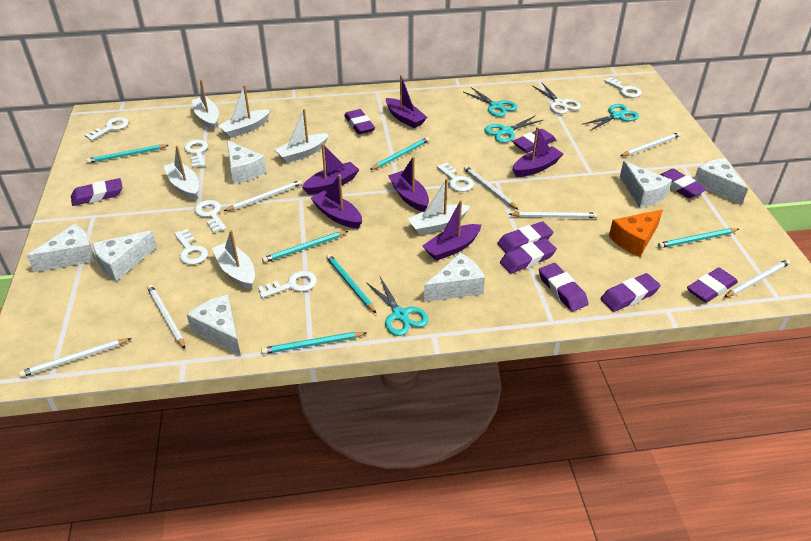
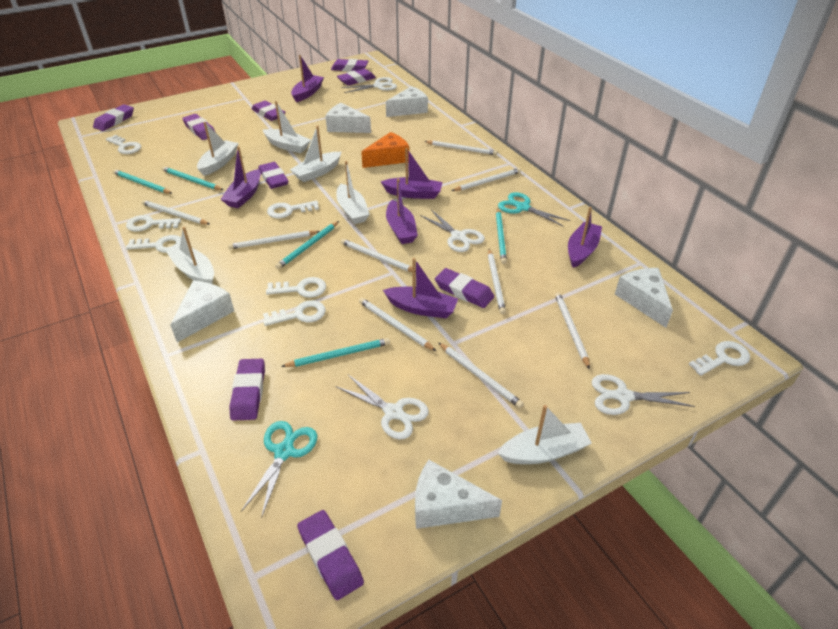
turquoise pencil: 6 -> 5
turquoise scissors: 4 -> 2
white cheese: 7 -> 5
white pencil: 7 -> 9
white scissors: 1 -> 4

